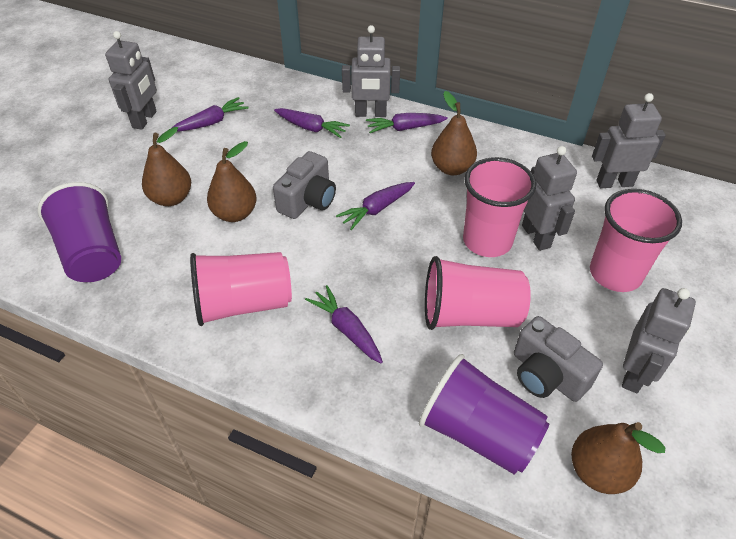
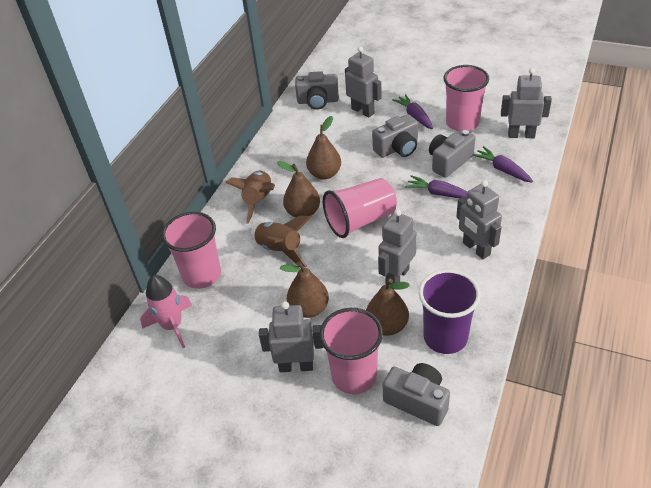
brown rocket: 0 -> 2
grey camera: 2 -> 4
pink rocket: 0 -> 1
purple carrot: 5 -> 3
purple cup: 2 -> 1

